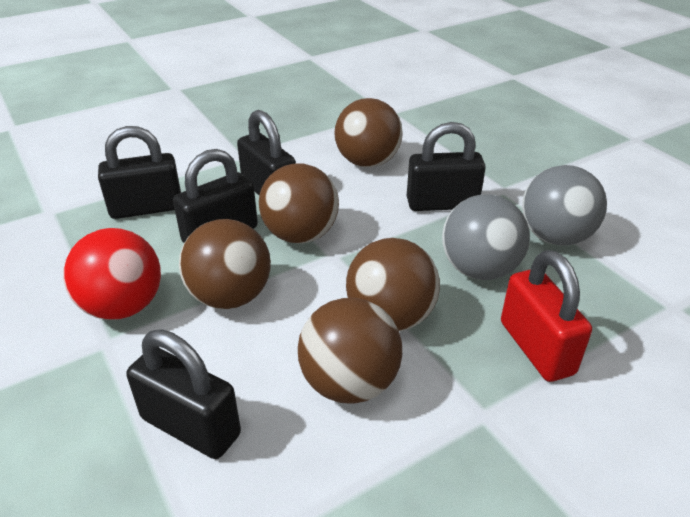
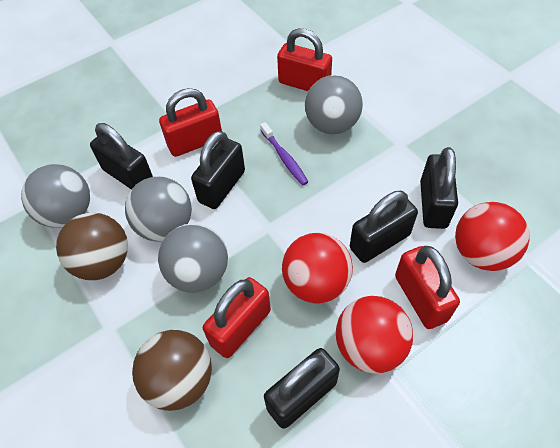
brown ball: 5 -> 2
grey ball: 2 -> 4
purple toothbrush: 0 -> 1
red ball: 1 -> 3
red padlock: 1 -> 4

